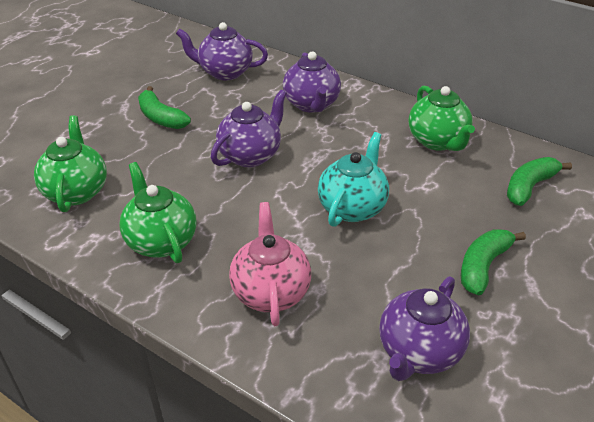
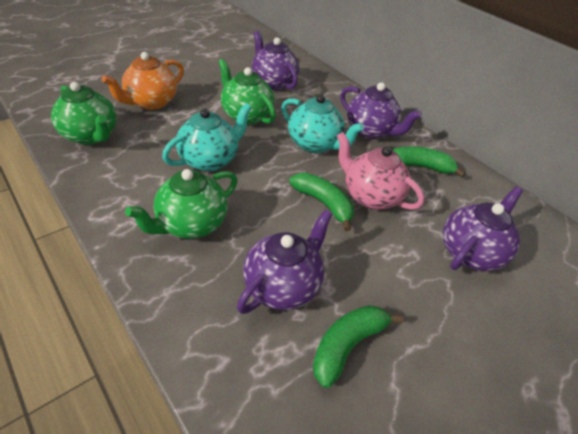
orange teapot: 0 -> 1
turquoise teapot: 1 -> 2

